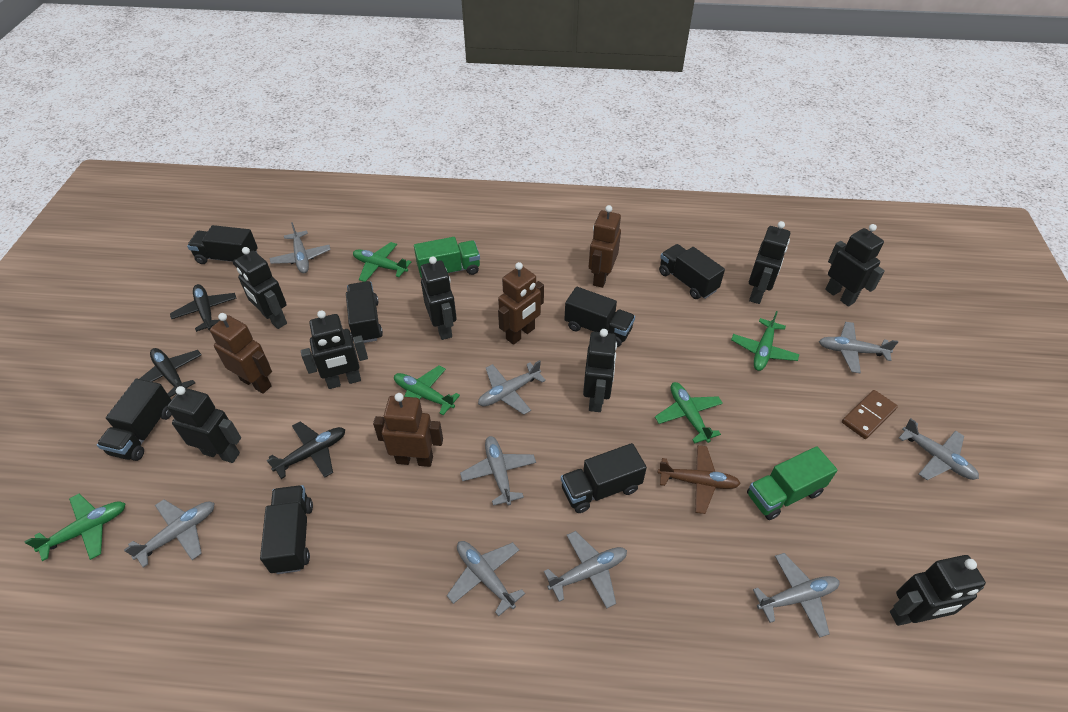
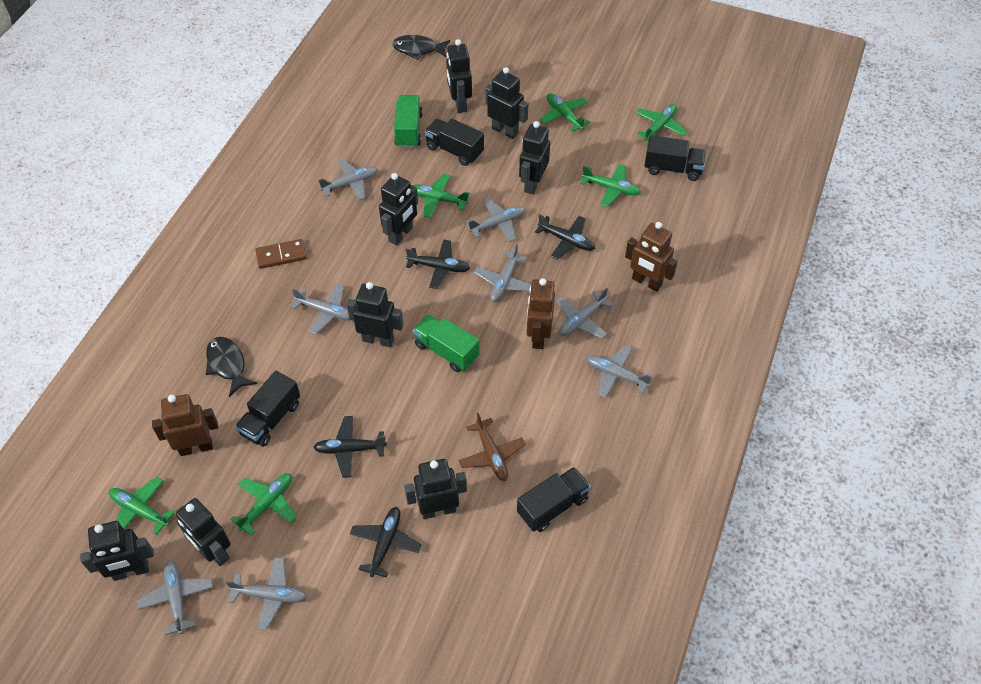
black fish: 0 -> 2
black plane: 3 -> 4
black truck: 7 -> 4
brown robot: 4 -> 3
green plane: 5 -> 6
grey plane: 9 -> 8

